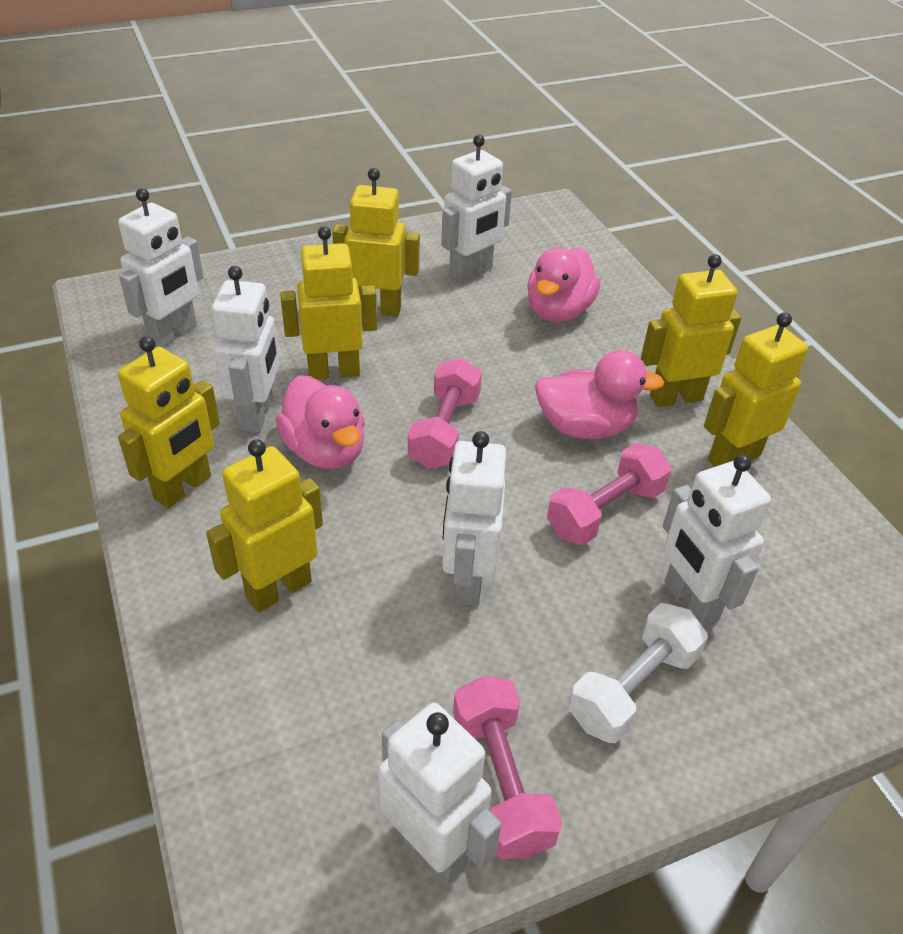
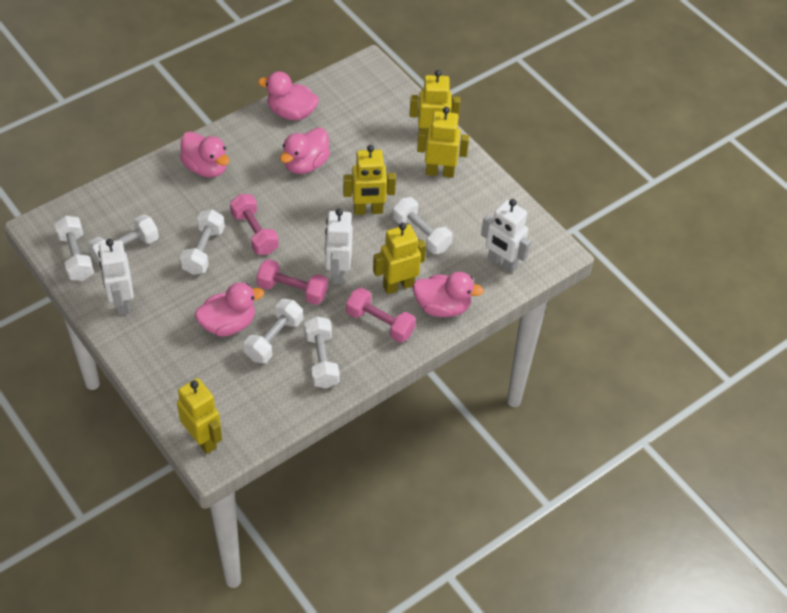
pink duck: 3 -> 5
white dumbbell: 1 -> 6
white robot: 6 -> 3
yellow robot: 6 -> 5

